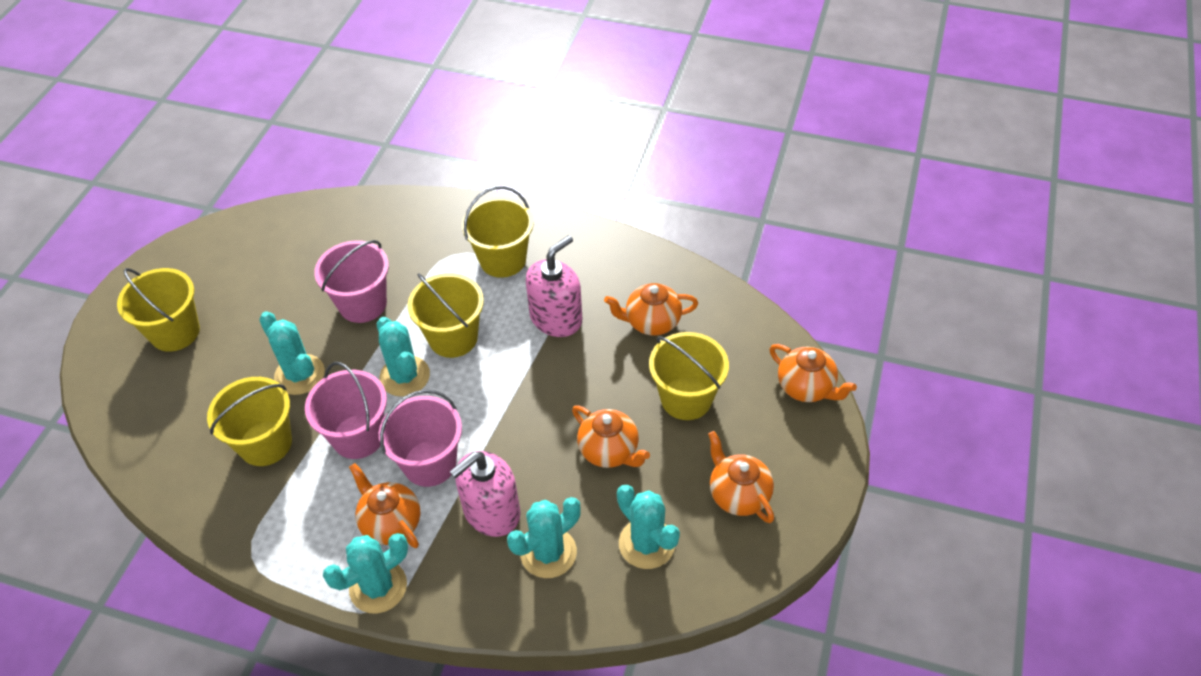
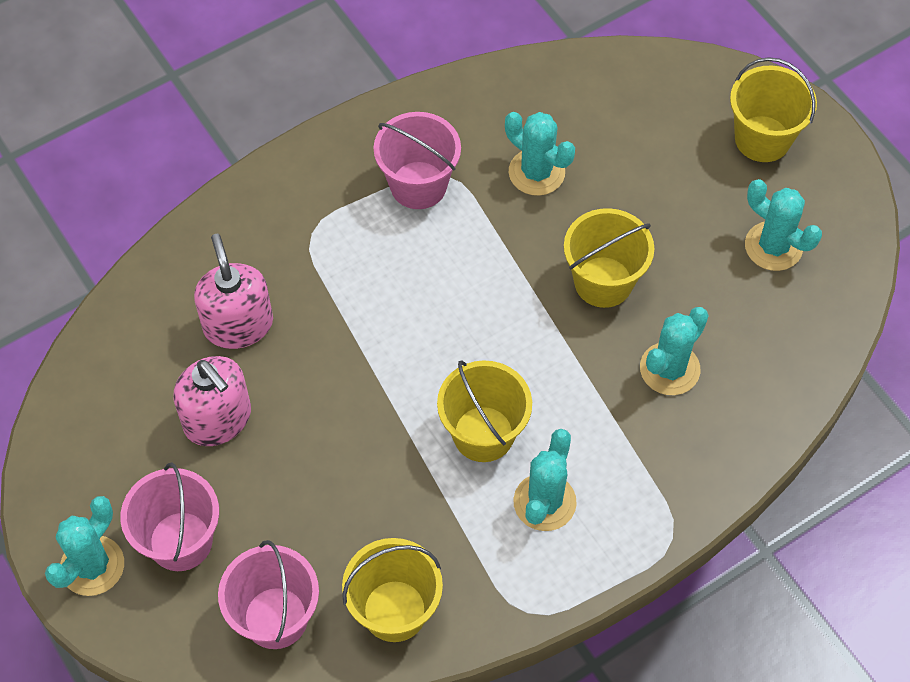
orange teapot: 5 -> 0
yellow bucket: 5 -> 4

